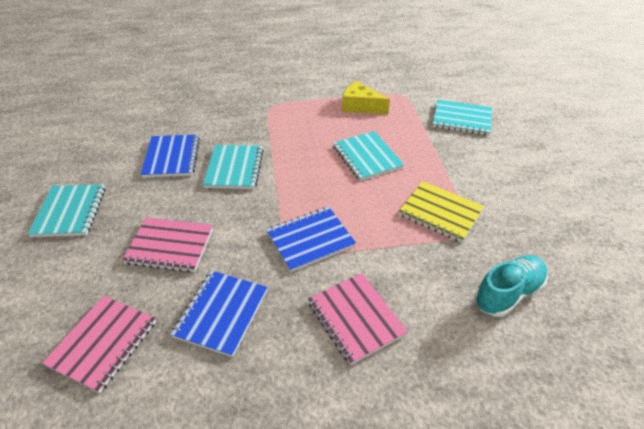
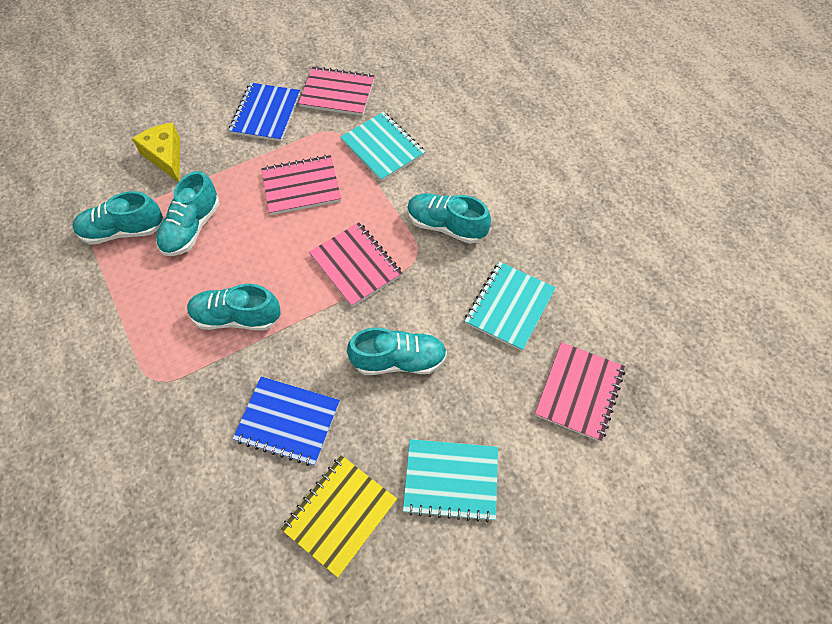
blue notebook: 3 -> 2
pink notebook: 3 -> 4
turquoise notebook: 4 -> 3
turquoise shoe: 1 -> 5

